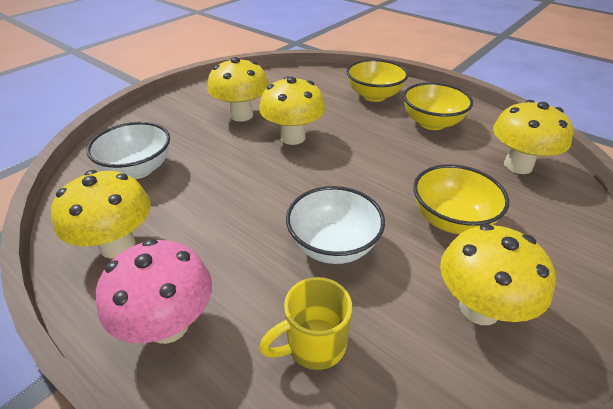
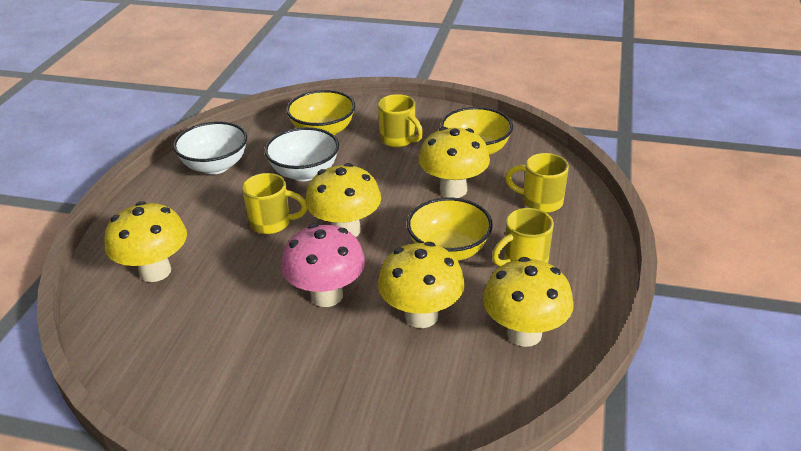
yellow mug: 1 -> 4

